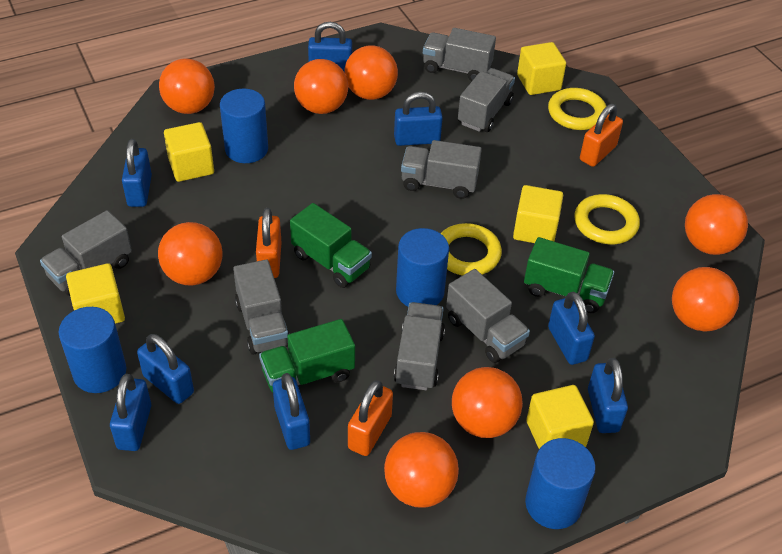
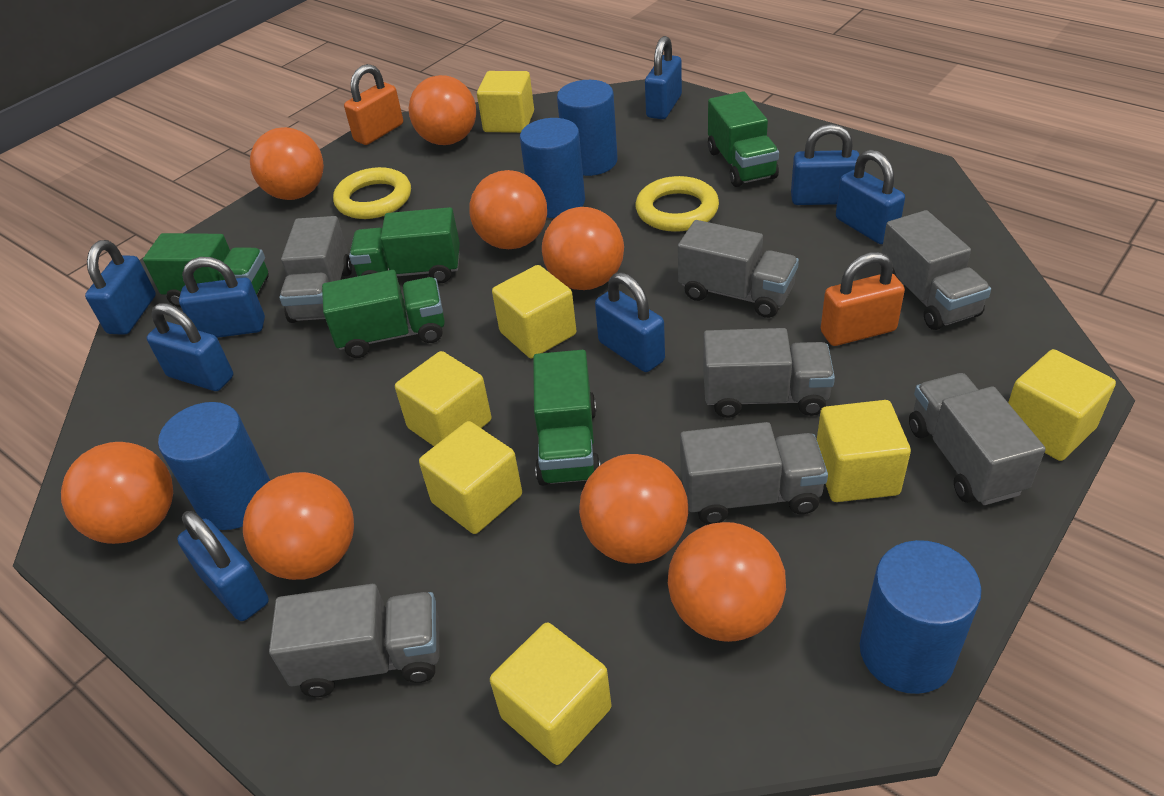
green truck: 3 -> 5
orange padlock: 3 -> 2
yellow cube: 5 -> 7
yellow ring: 3 -> 2

